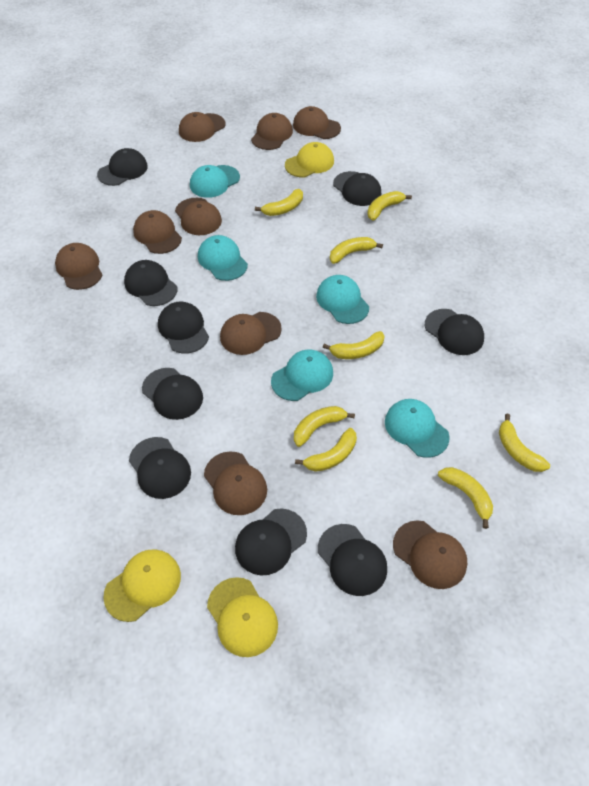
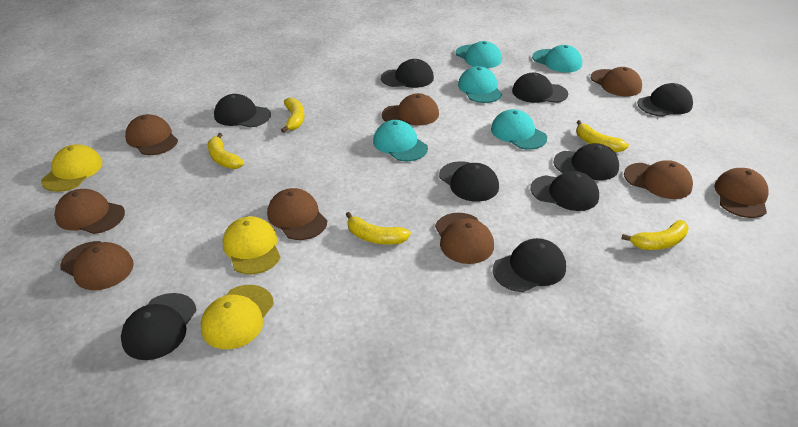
yellow banana: 8 -> 5

